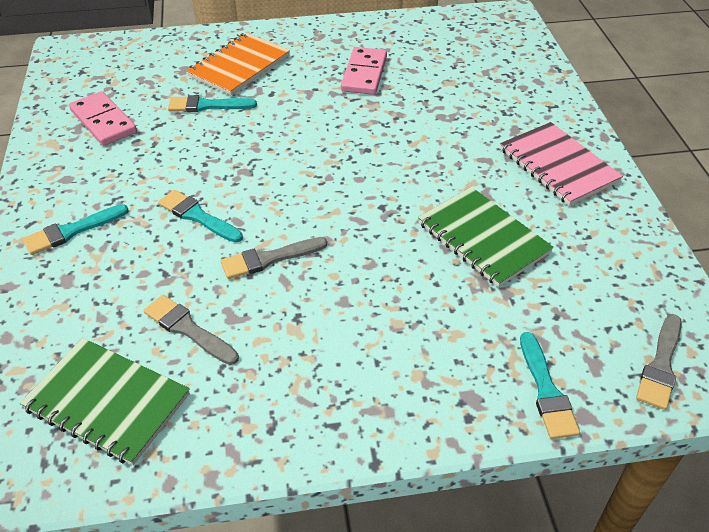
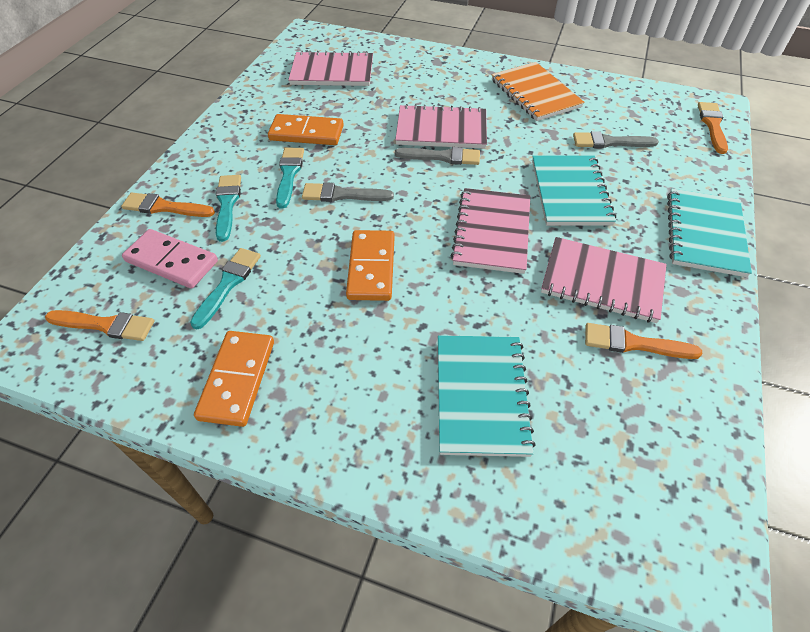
green notebook: 2 -> 0
orange brush: 0 -> 4
orange domino: 0 -> 3
pink domino: 2 -> 1
pink notebook: 1 -> 4
turquoise brush: 4 -> 3
turquoise notebook: 0 -> 3

